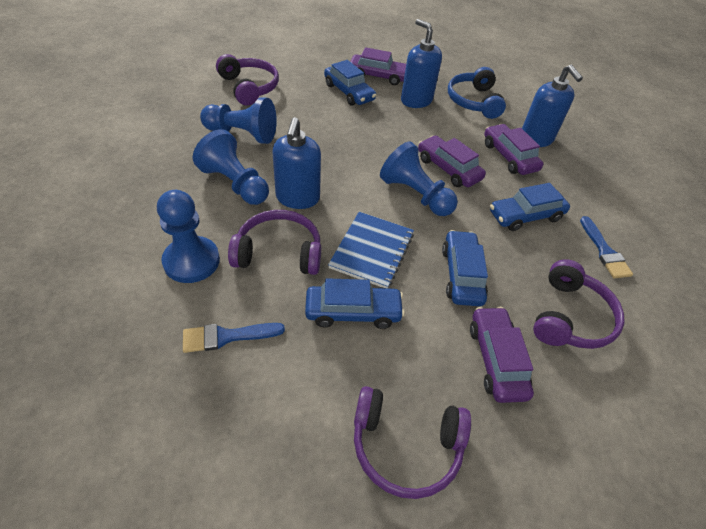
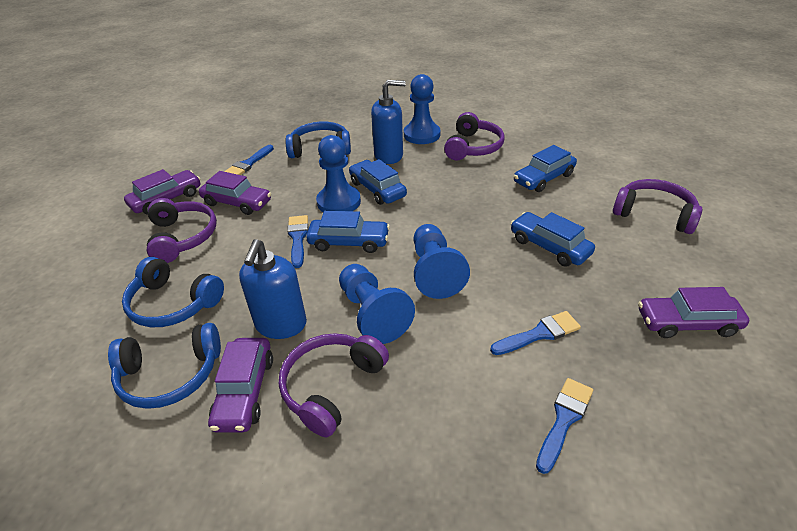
blue brush: 2 -> 4
blue headphones: 1 -> 3
blue notebook: 1 -> 0
blue soap dispenser: 3 -> 2

